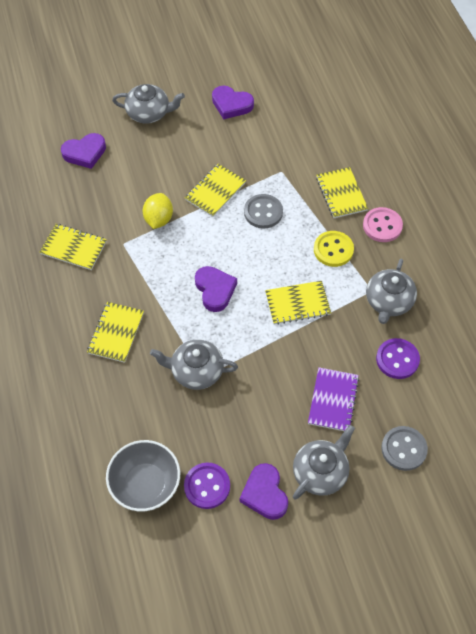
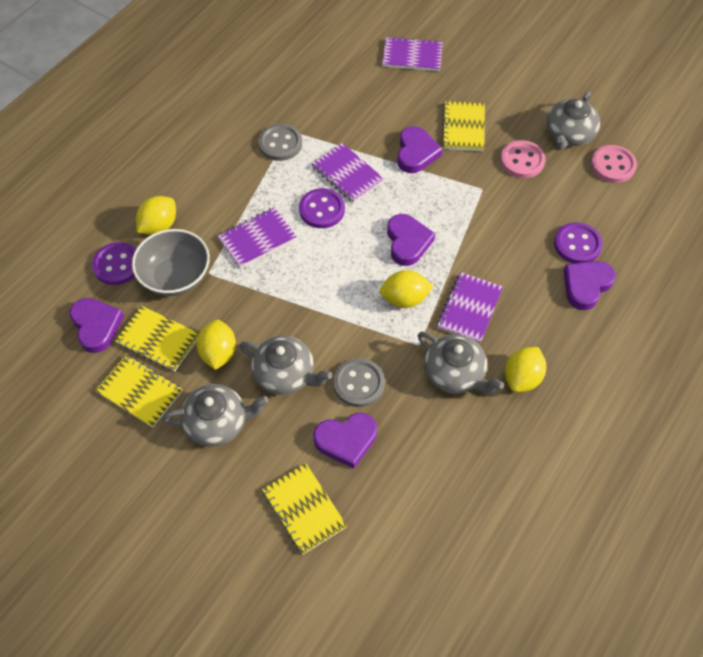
pink button: 1 -> 2
purple button: 2 -> 3
purple heart: 4 -> 5
purple notebook: 1 -> 4
yellow button: 1 -> 0
yellow lemon: 1 -> 4
yellow notebook: 5 -> 4

